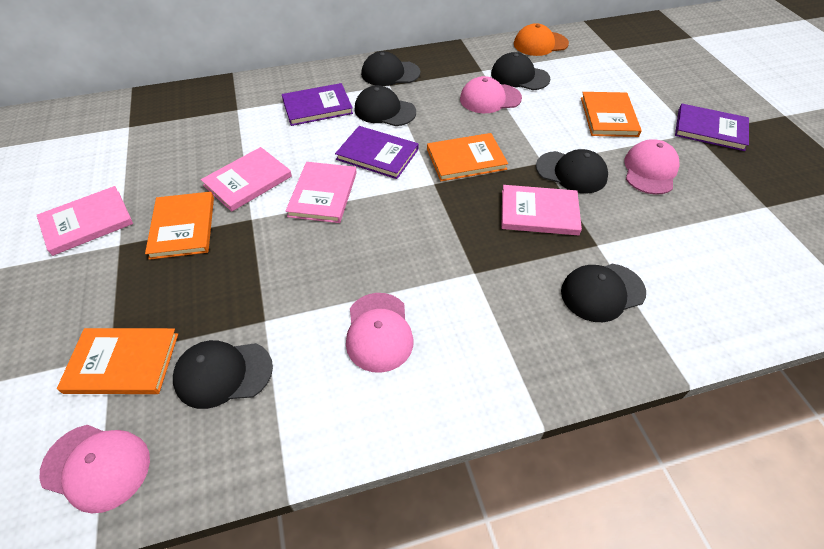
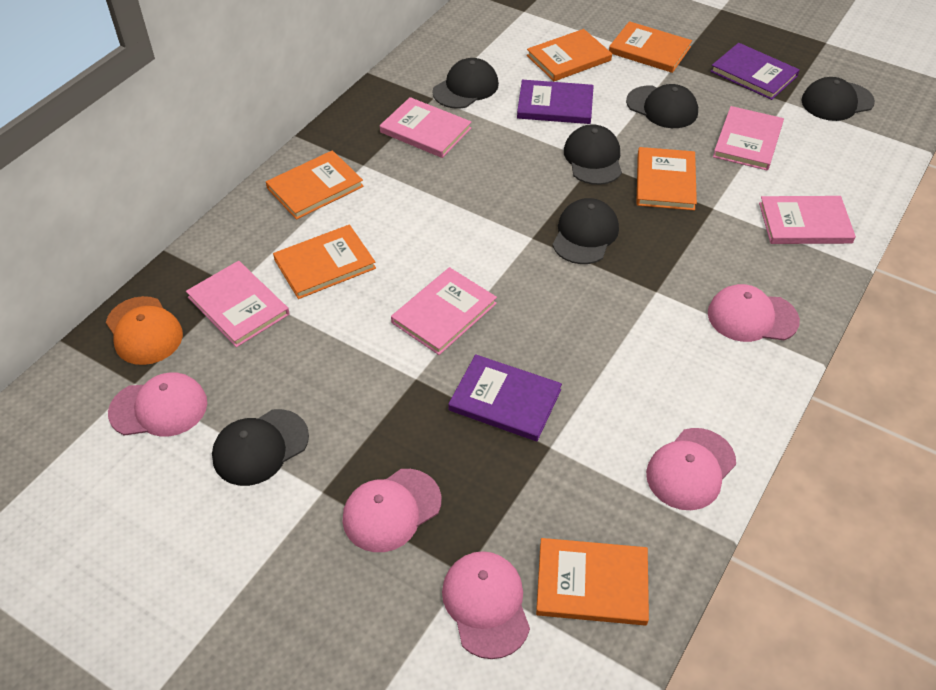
orange book: 4 -> 6
pink book: 4 -> 5
pink cap: 4 -> 5

